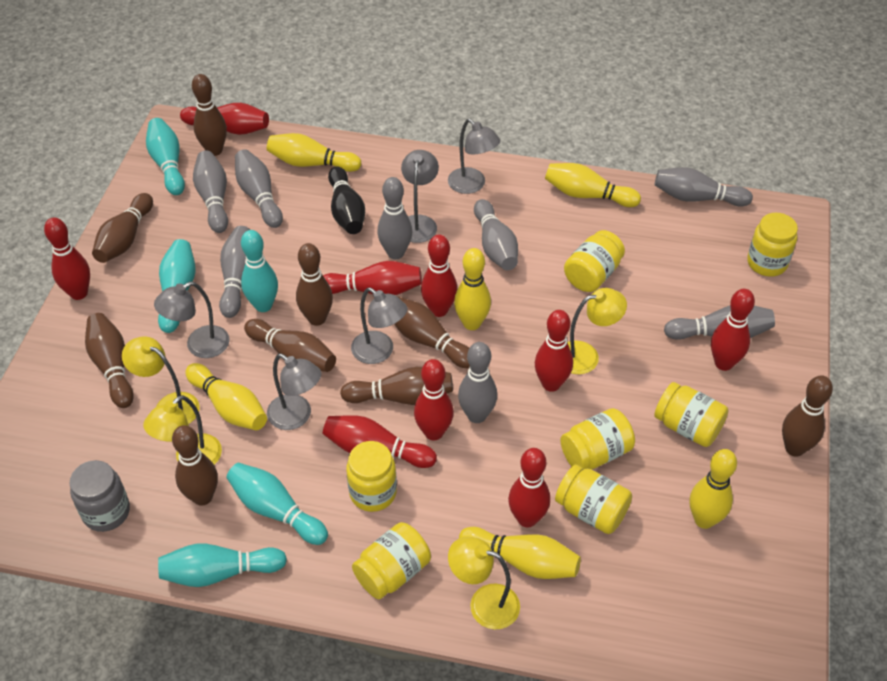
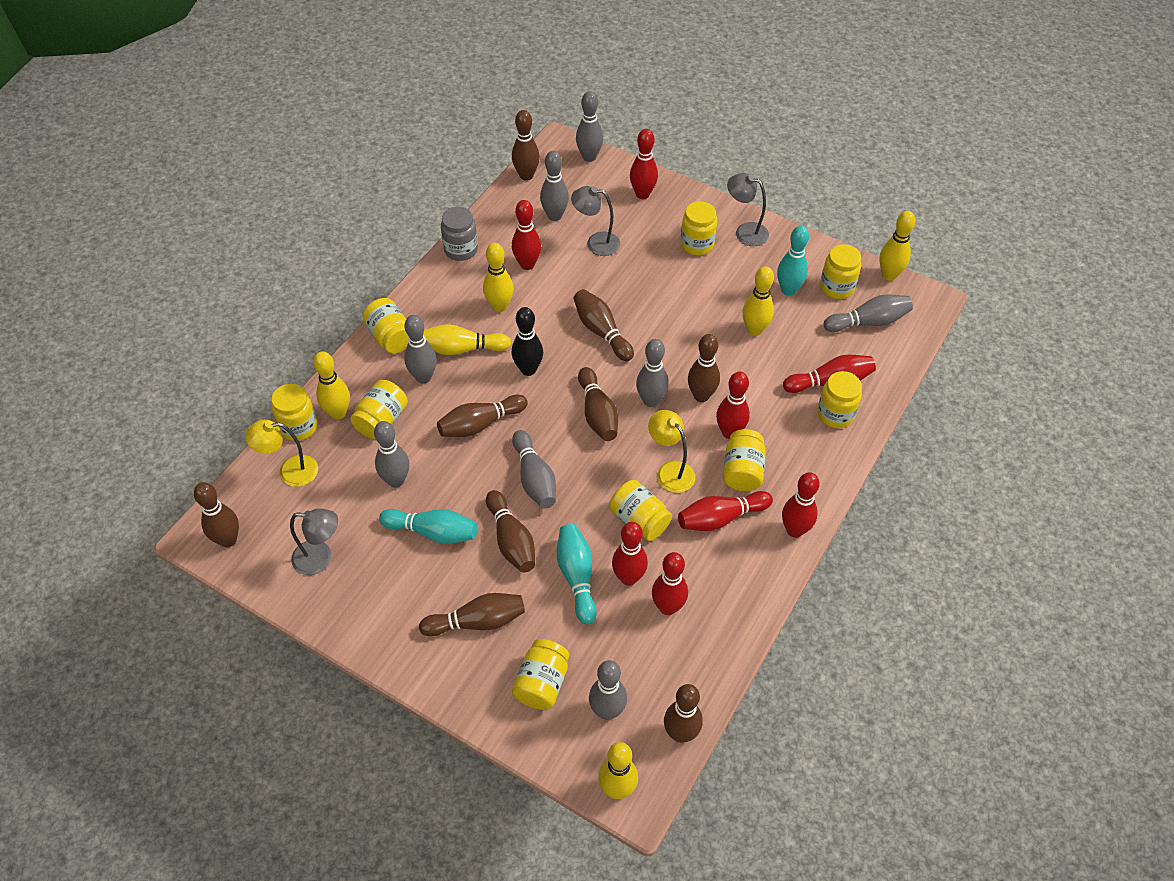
grey lamp: 5 -> 3
red bowling pin: 9 -> 8
turquoise bowling pin: 5 -> 3
yellow jar: 7 -> 9
yellow lamp: 4 -> 2

